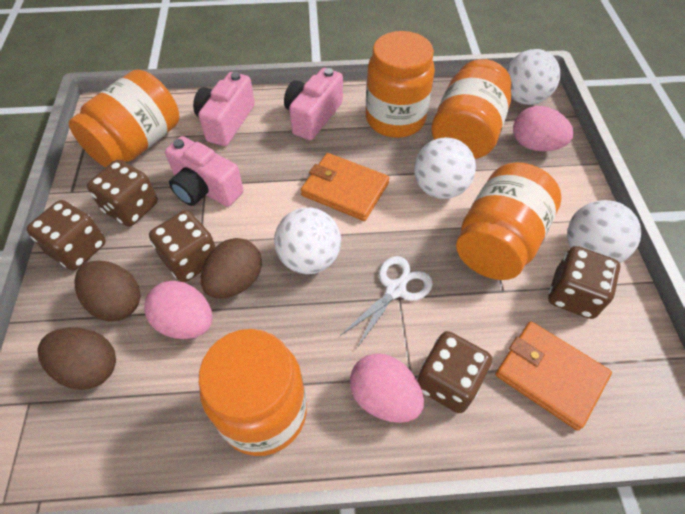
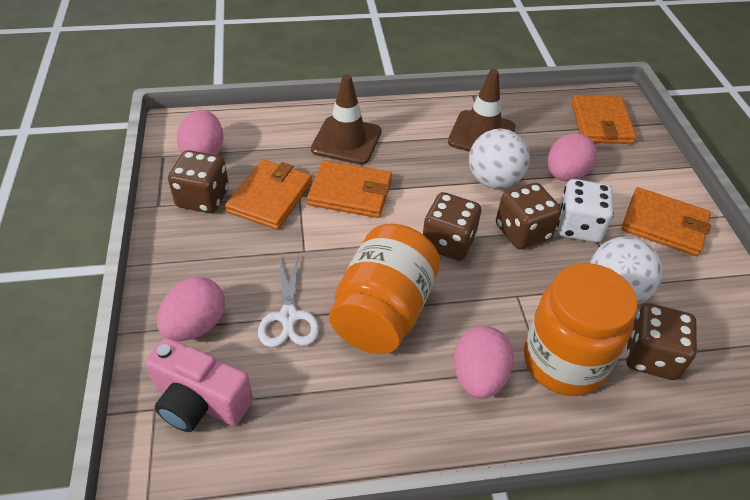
brown dice: 5 -> 4
brown egg: 3 -> 0
brown traffic cone: 0 -> 2
orange jar: 5 -> 2
orange wallet: 2 -> 4
pink camera: 3 -> 1
pink egg: 3 -> 4
white ball: 4 -> 2
white dice: 0 -> 1

